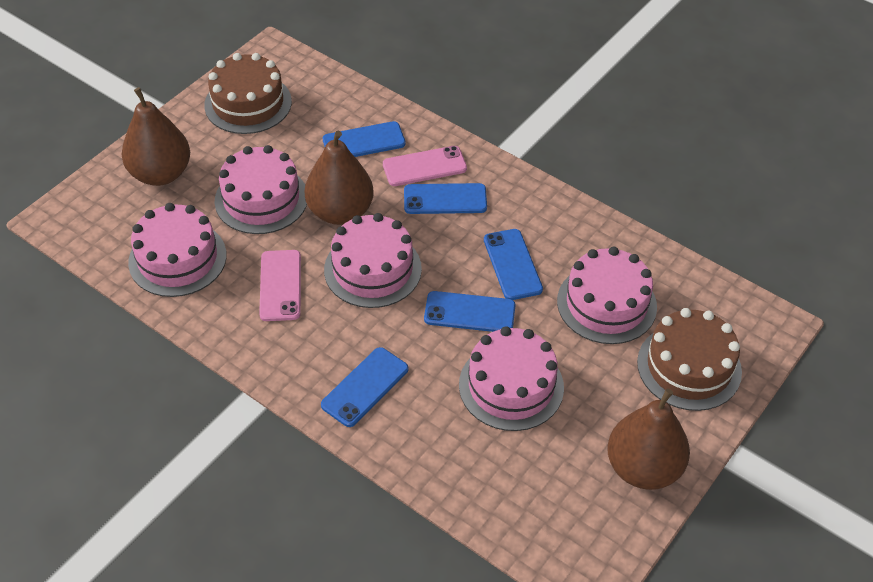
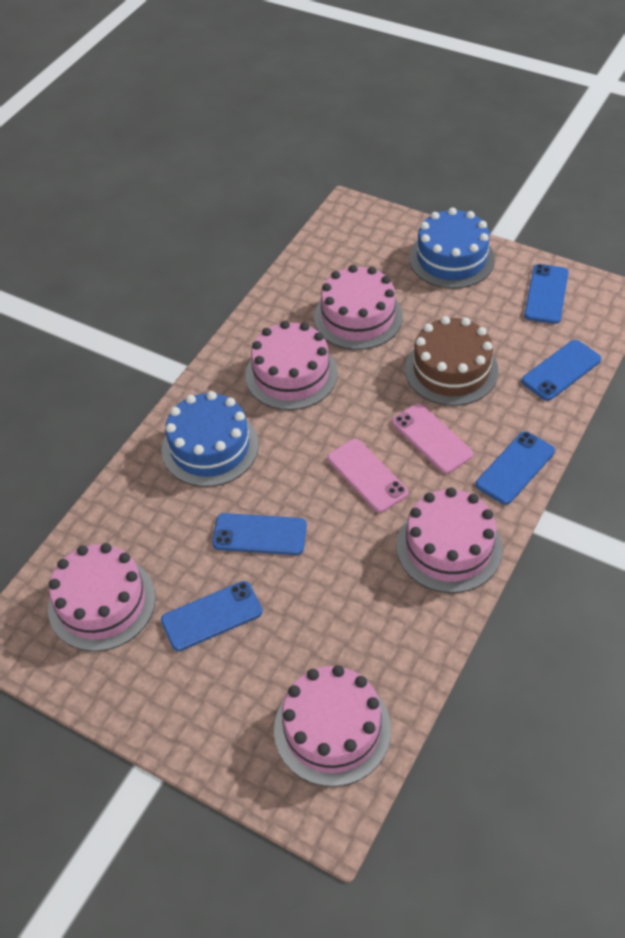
blue cake: 0 -> 2
brown cake: 2 -> 1
brown pear: 3 -> 0

